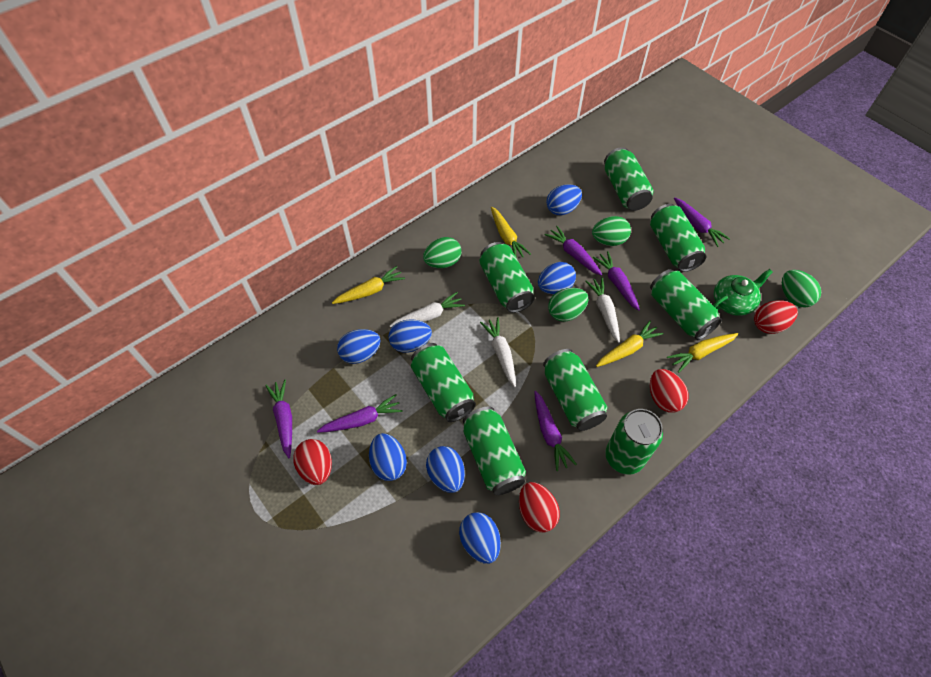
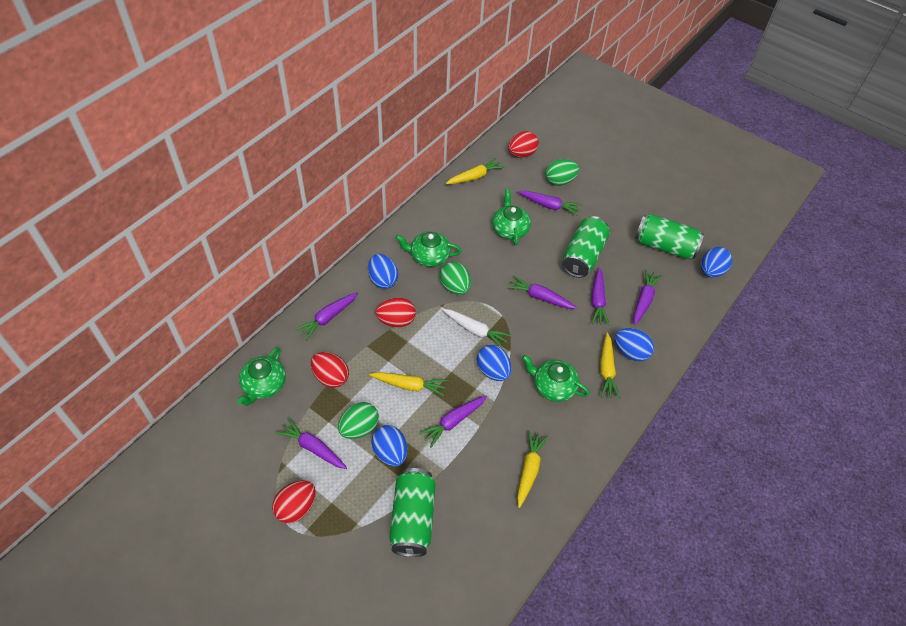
blue egg: 7 -> 5
green can: 8 -> 3
green egg: 4 -> 3
green teapot: 1 -> 4
purple carrot: 6 -> 7
white carrot: 3 -> 1

